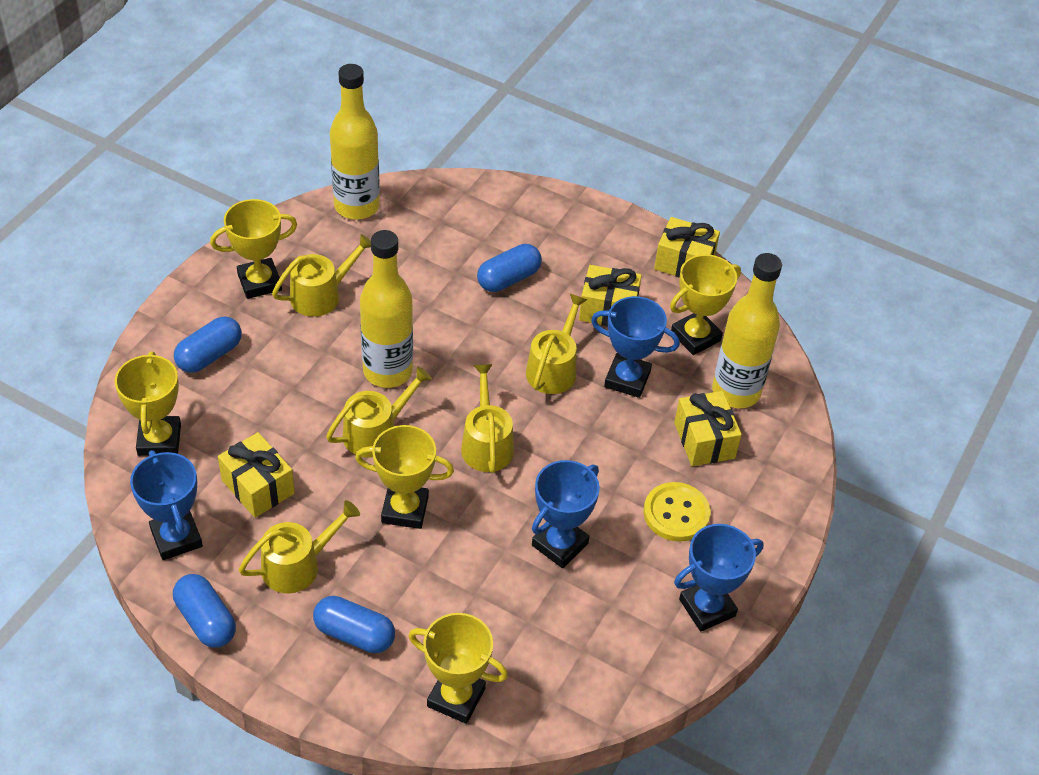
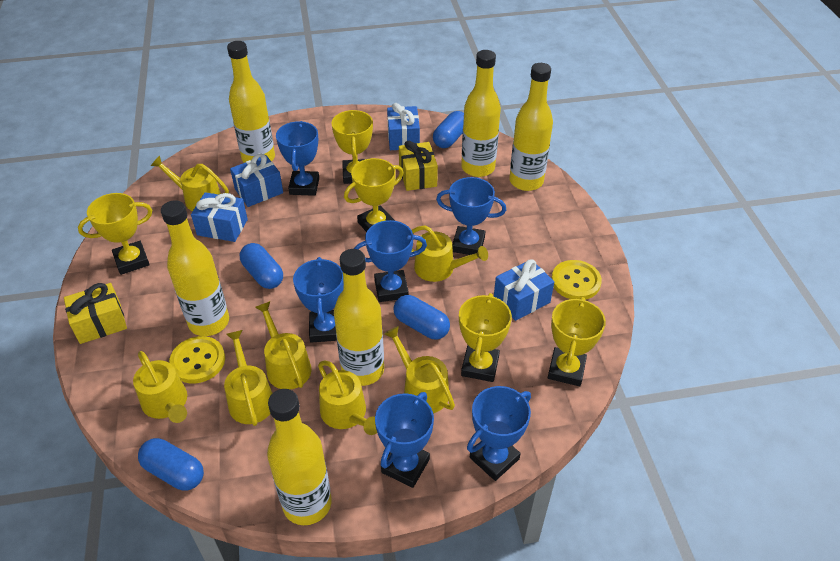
blue gift: 0 -> 4
blue trophy: 4 -> 6
yellow bottle: 3 -> 6
yellow button: 1 -> 2
yellow gift: 4 -> 2
yellow watering can: 5 -> 7

